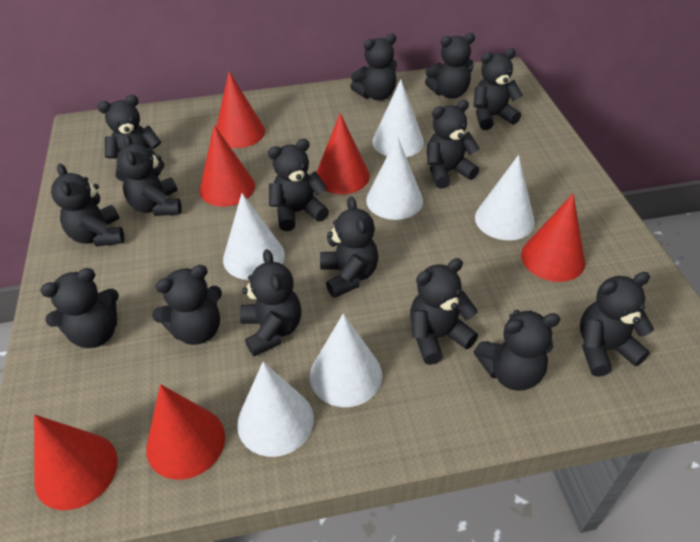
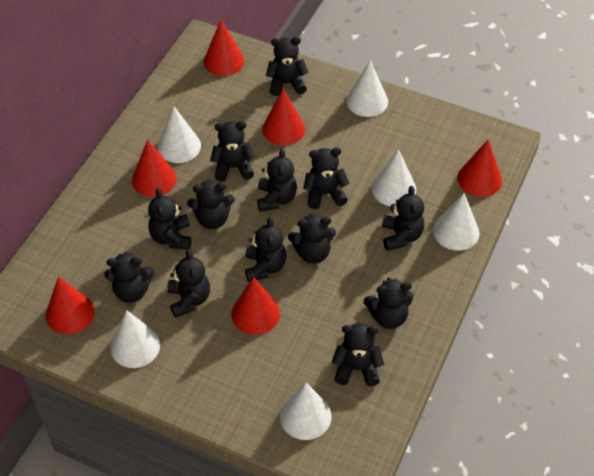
black teddy bear: 15 -> 13

